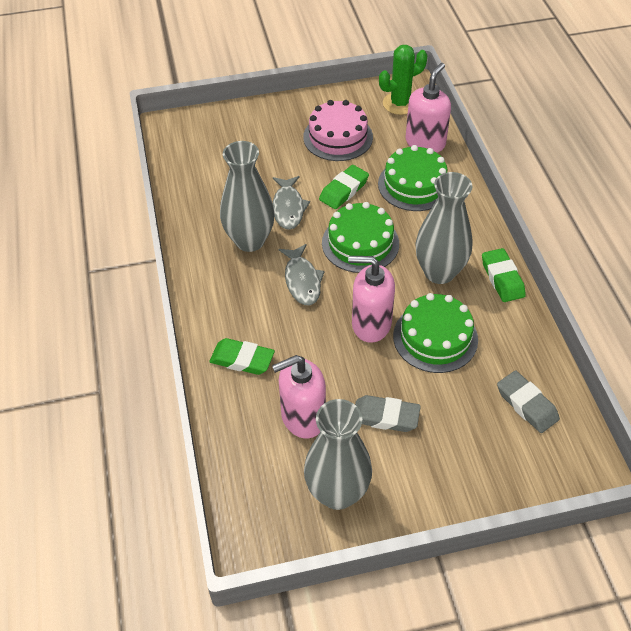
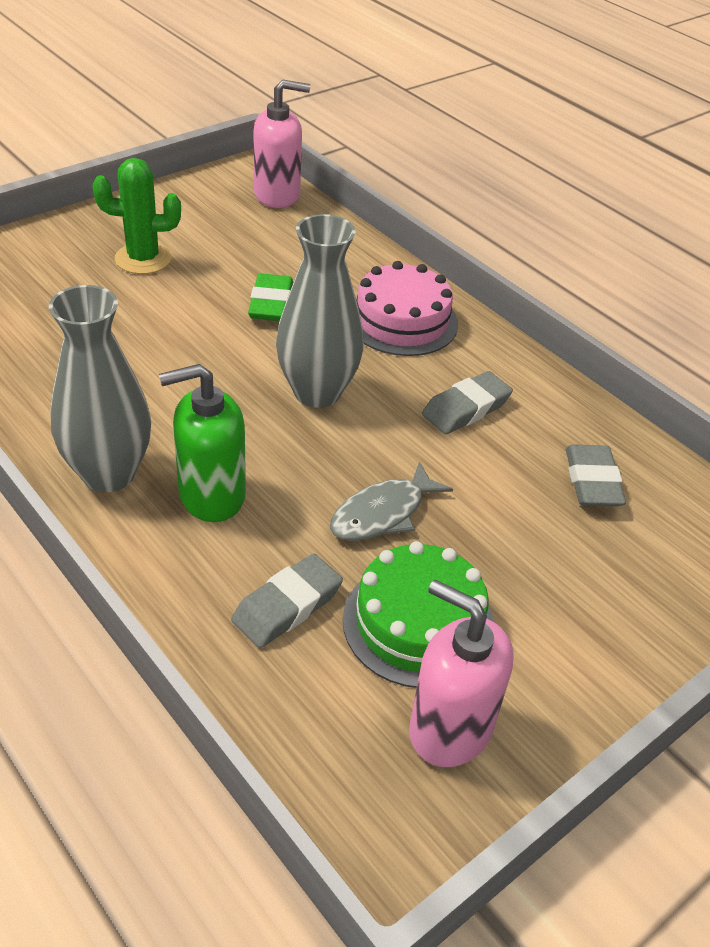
green cake: 3 -> 1
green eraser: 3 -> 1
green soap dispenser: 0 -> 1
grey eraser: 2 -> 3
grey fish: 2 -> 1
grey vase: 3 -> 2
pink soap dispenser: 3 -> 2

